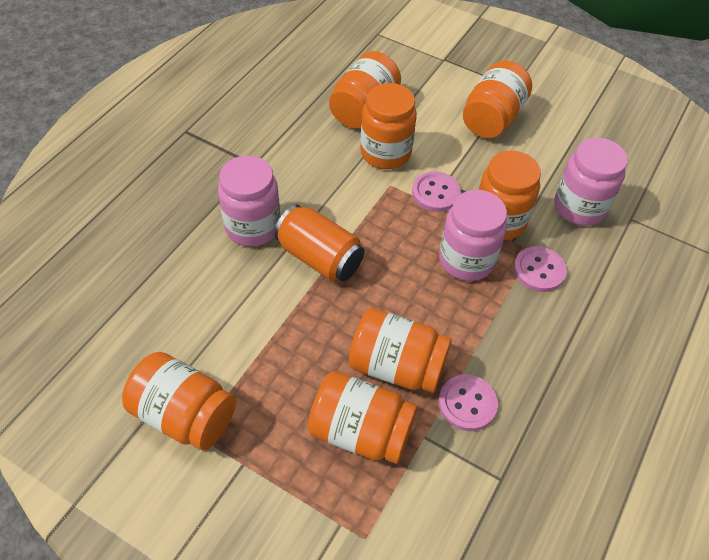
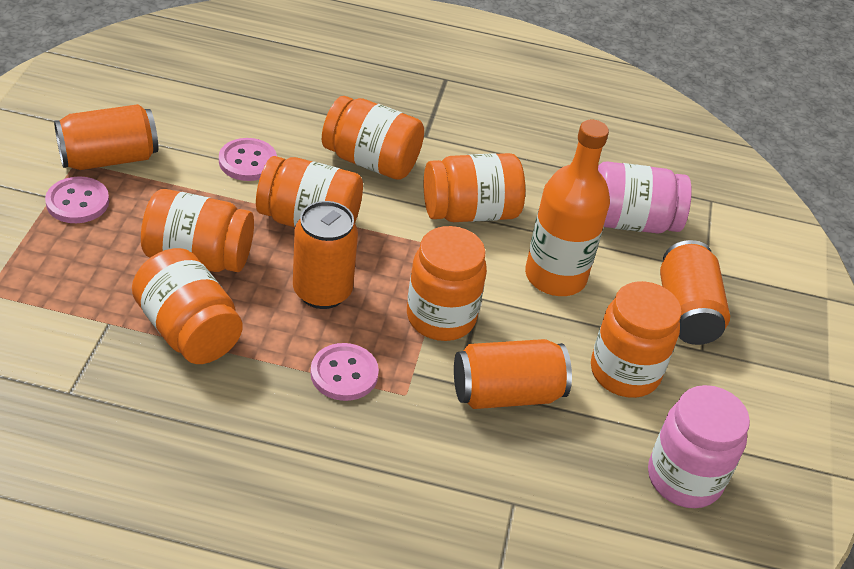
orange bottle: 0 -> 1
orange can: 1 -> 4
pink jar: 3 -> 2

